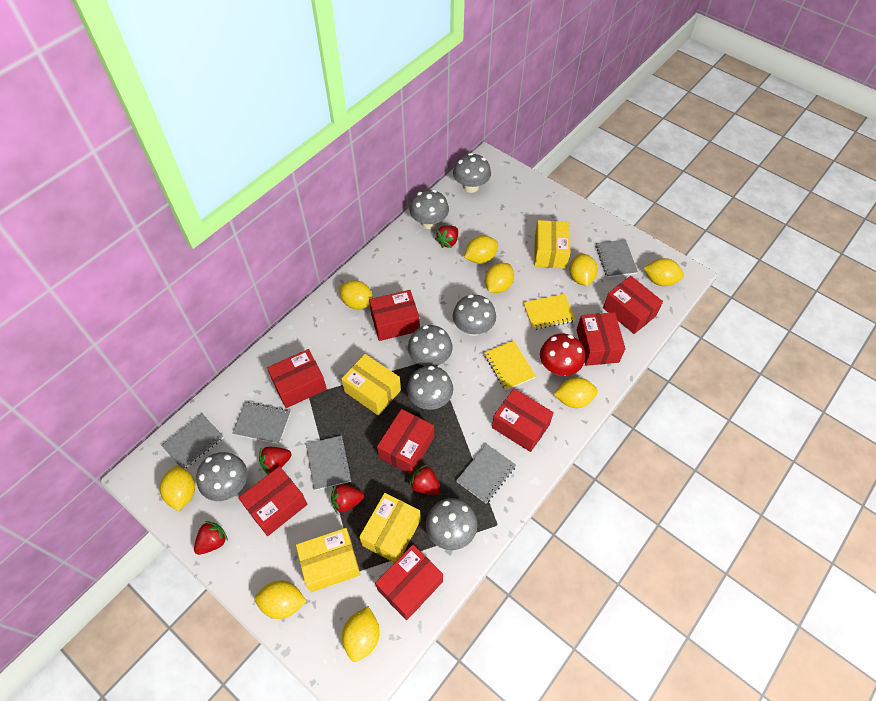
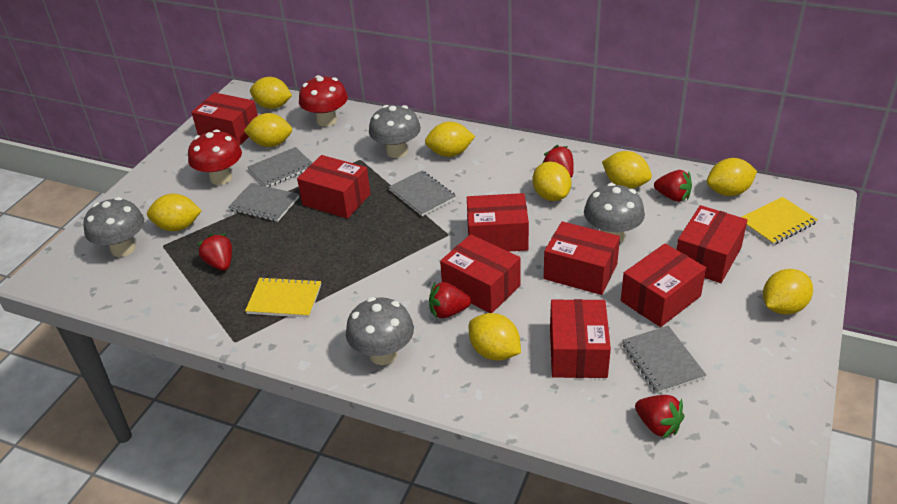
grey mushroom: 7 -> 4
grey notebook: 5 -> 4
red mushroom: 1 -> 2
yellow box: 4 -> 0

